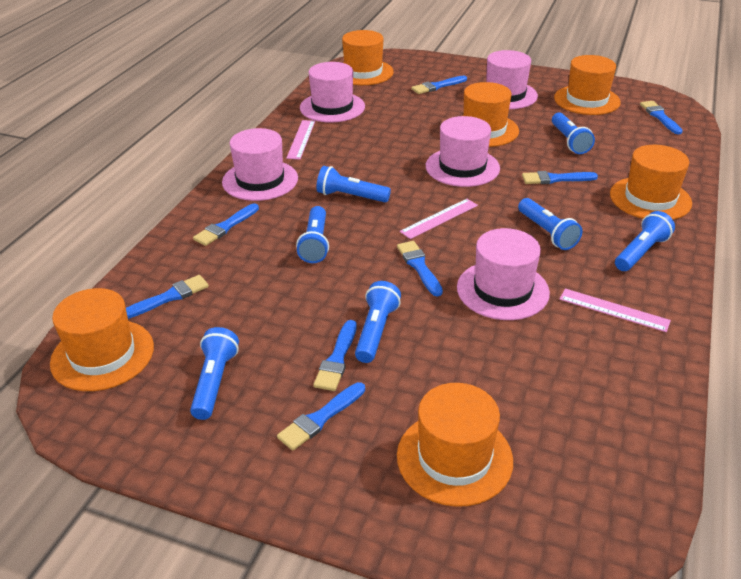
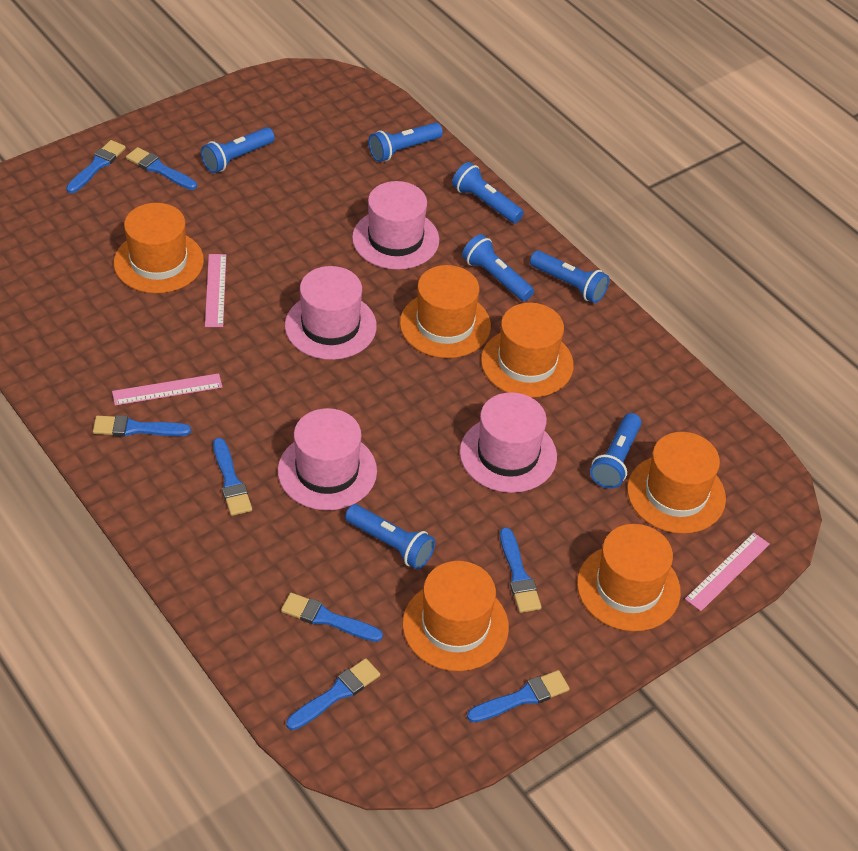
pink hat: 5 -> 4

